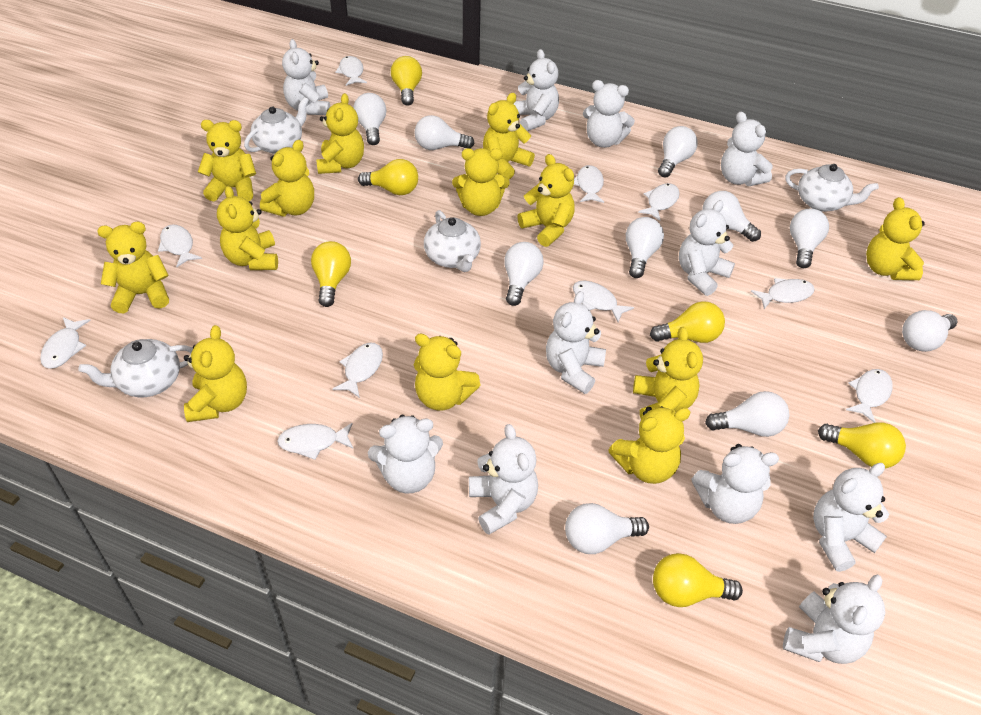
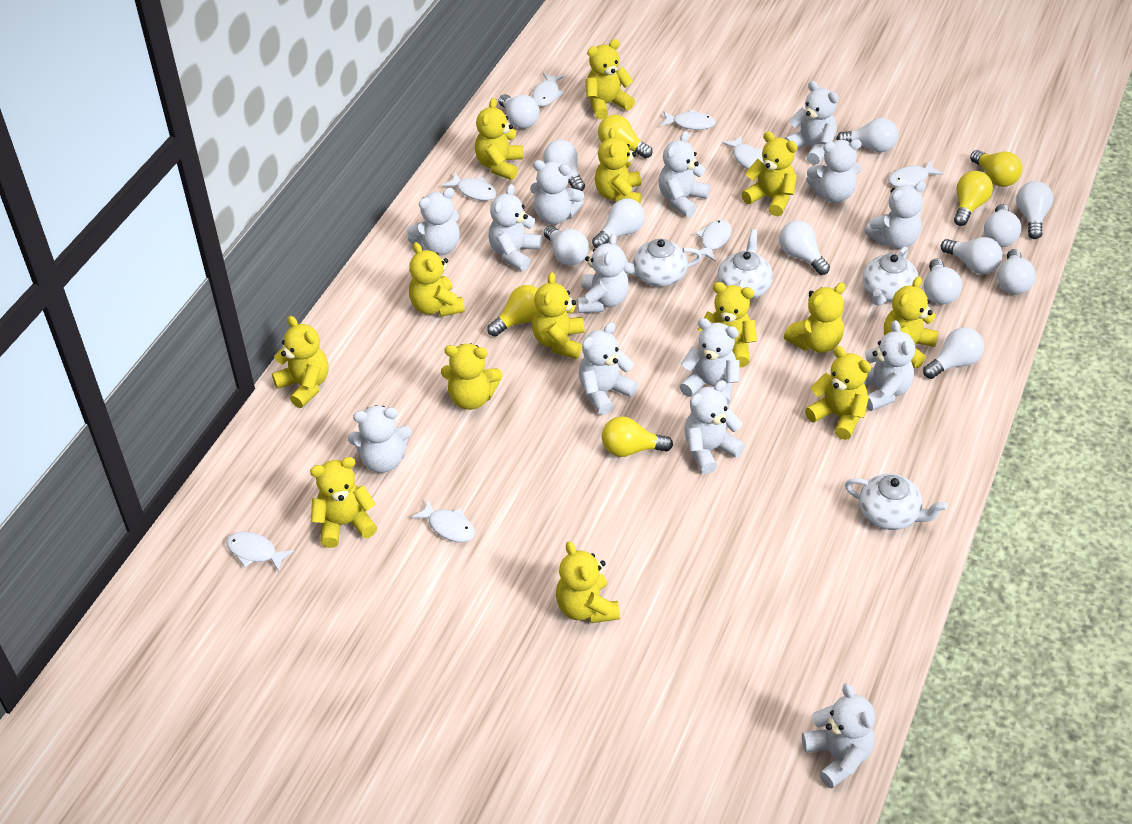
white fish: 10 -> 8
white light bulb: 10 -> 12
white teddy bear: 11 -> 14
yellow light bulb: 6 -> 5
yellow teddy bear: 13 -> 14

